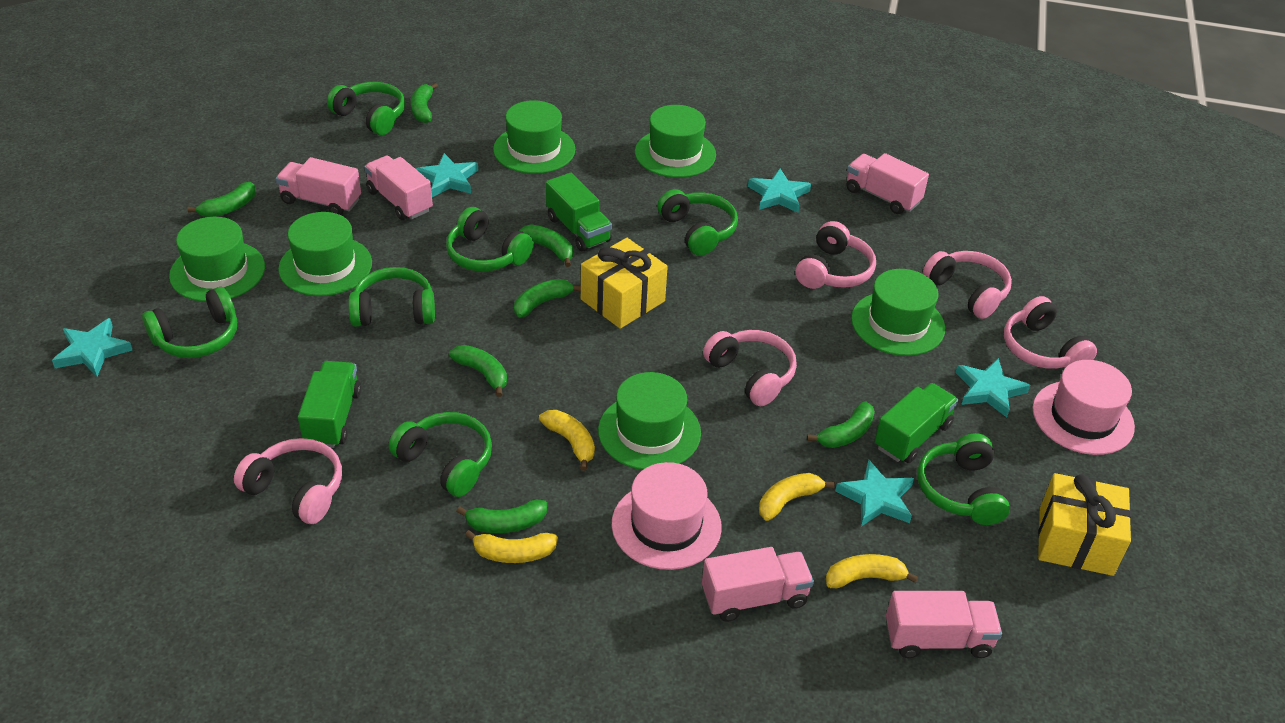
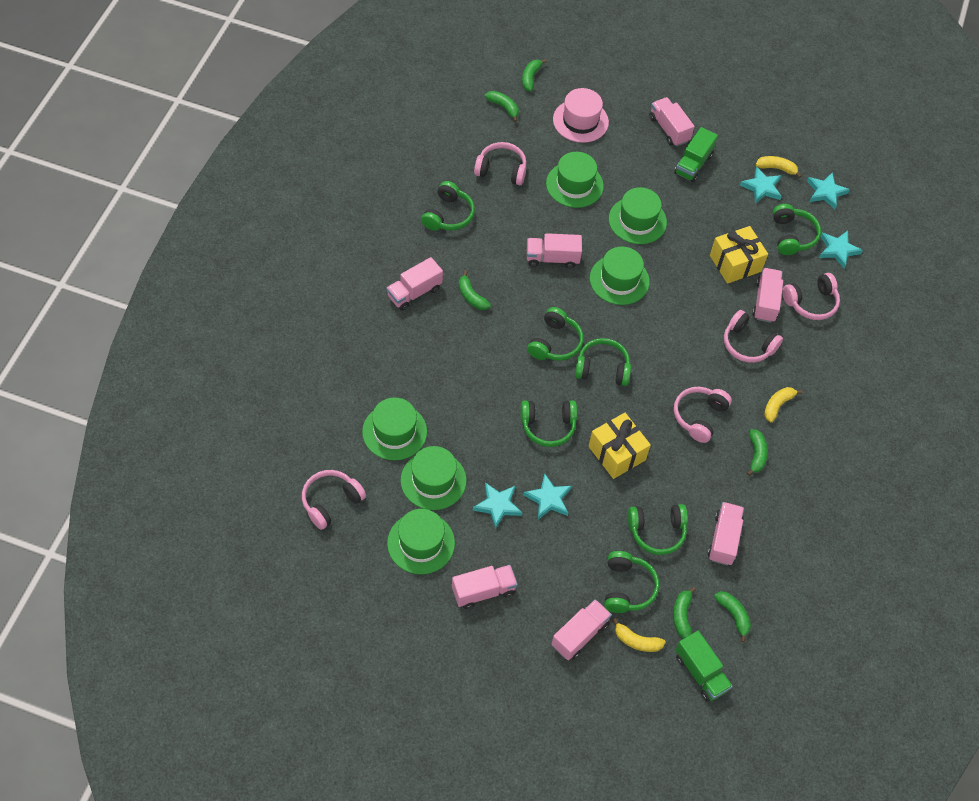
green banana: 7 -> 6
green truck: 3 -> 2
pink hat: 2 -> 1
pink truck: 5 -> 7
yellow banana: 4 -> 3

